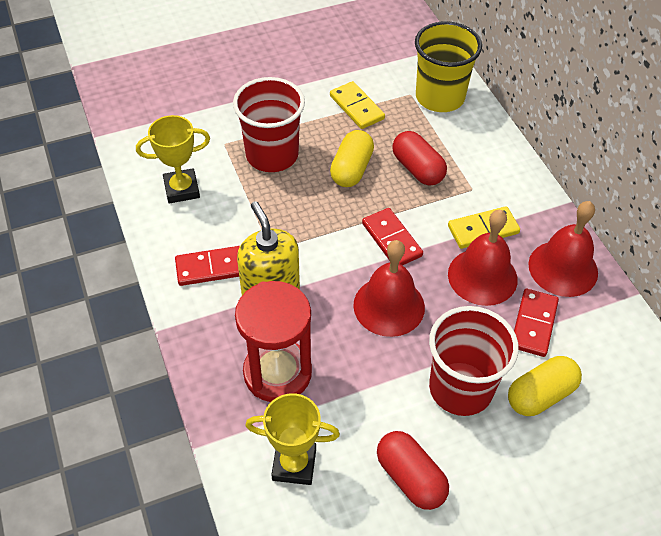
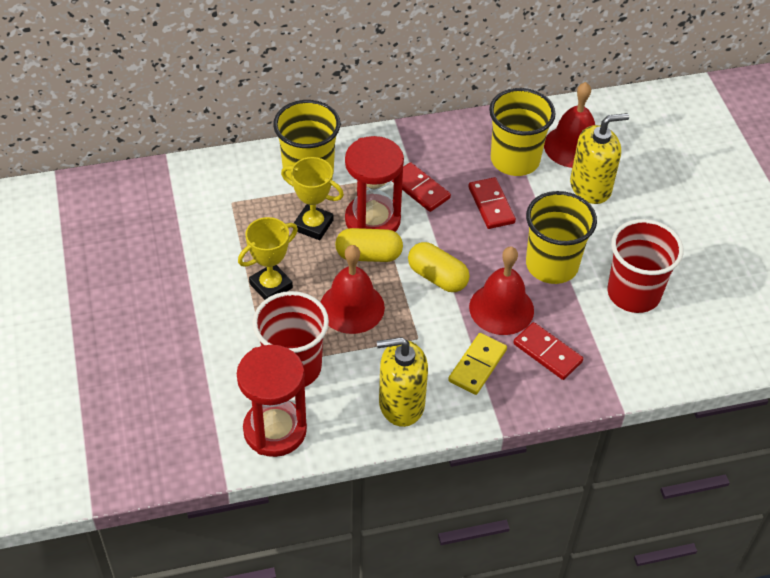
red capsule: 2 -> 0
red hourglass: 1 -> 2
yellow cup: 1 -> 3
yellow domino: 2 -> 1
yellow soap dispenser: 1 -> 2

